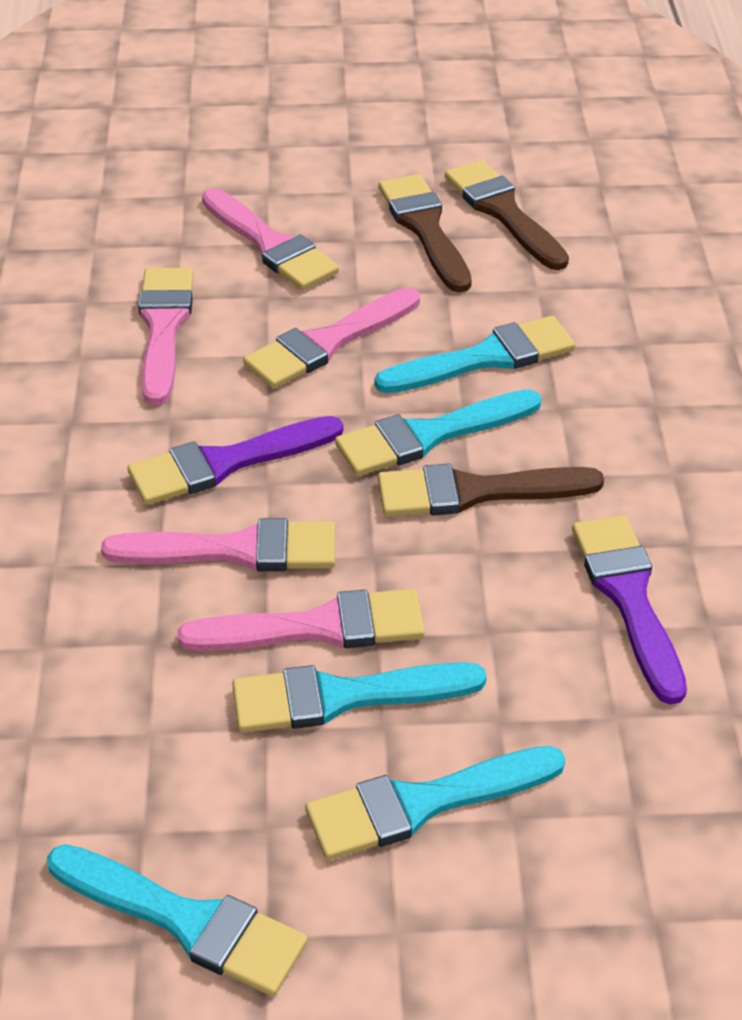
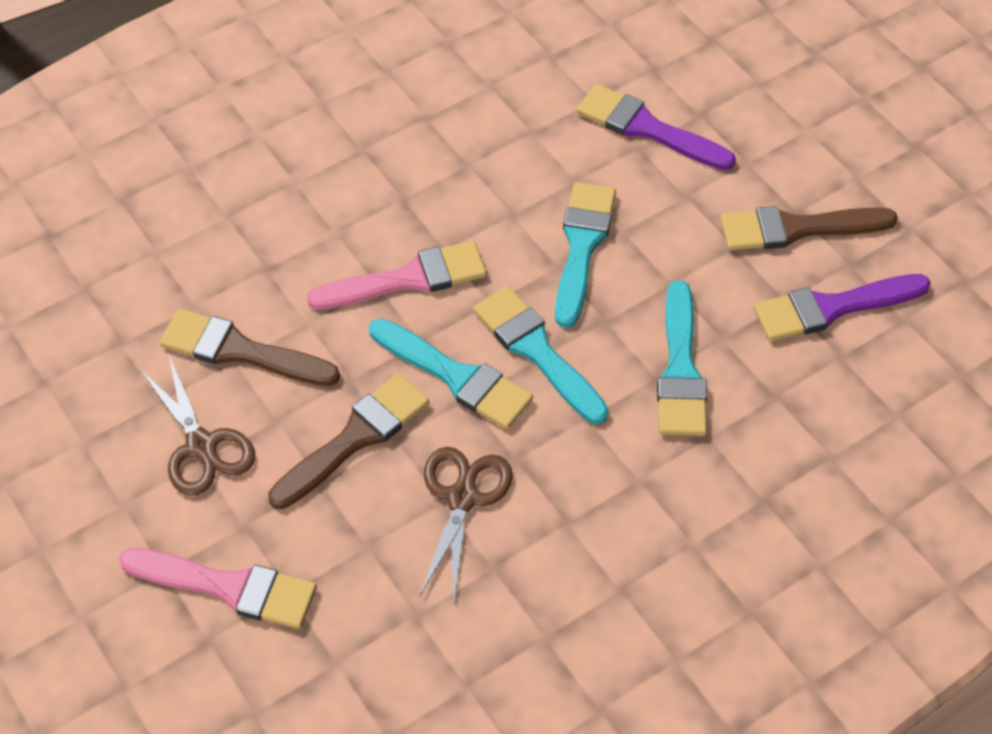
brown scissors: 0 -> 2
pink brush: 5 -> 2
turquoise brush: 5 -> 4

